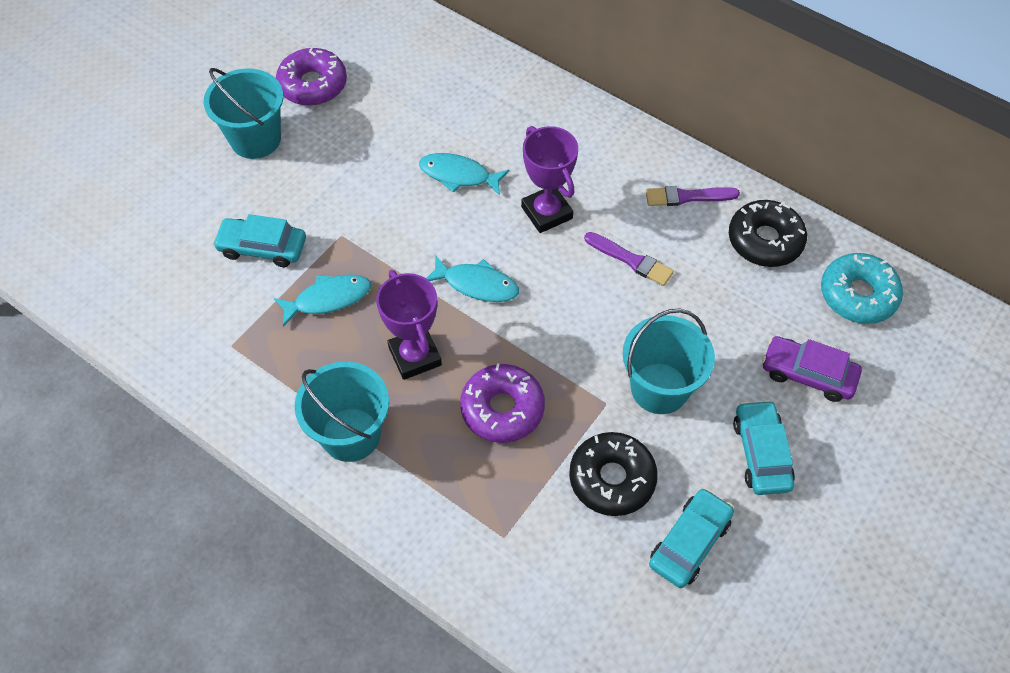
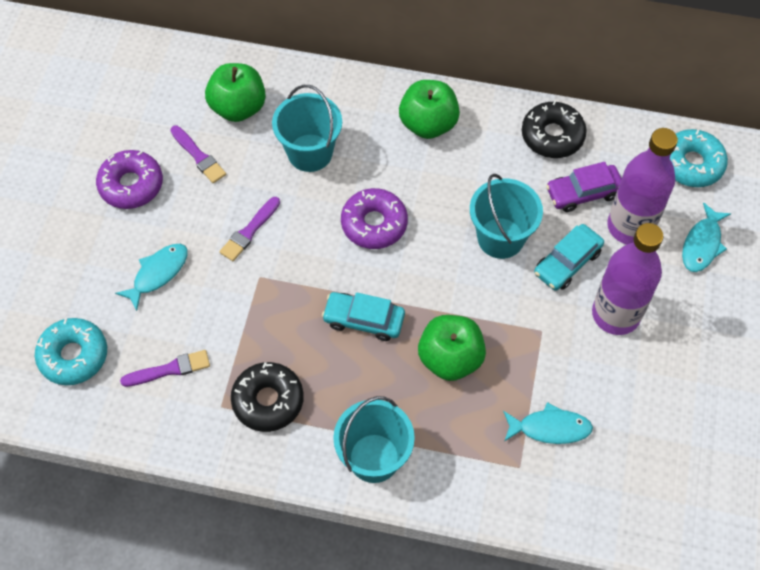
green apple: 0 -> 3
purple bottle: 0 -> 2
purple brush: 2 -> 3
purple trophy: 2 -> 0
turquoise car: 3 -> 2
turquoise donut: 1 -> 2

